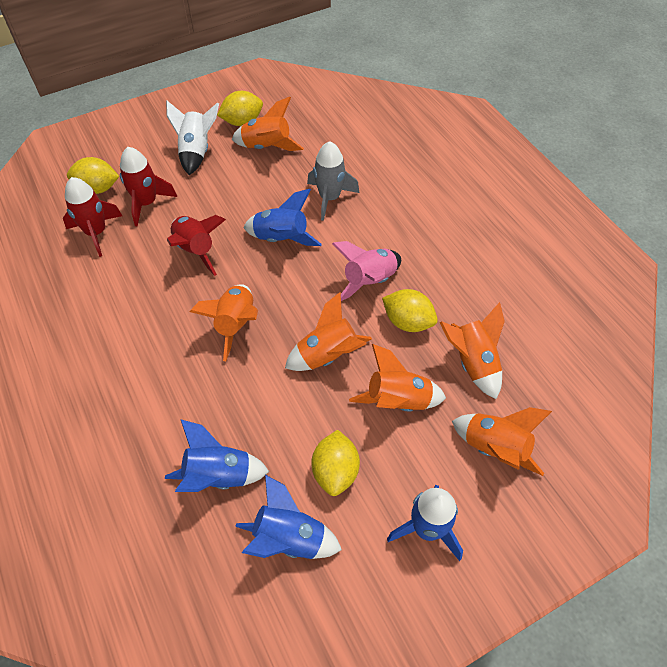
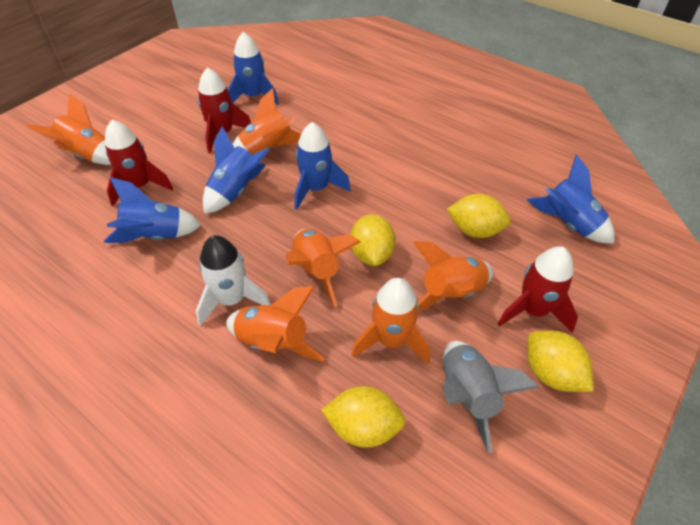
blue rocket: 4 -> 5
pink rocket: 1 -> 0

